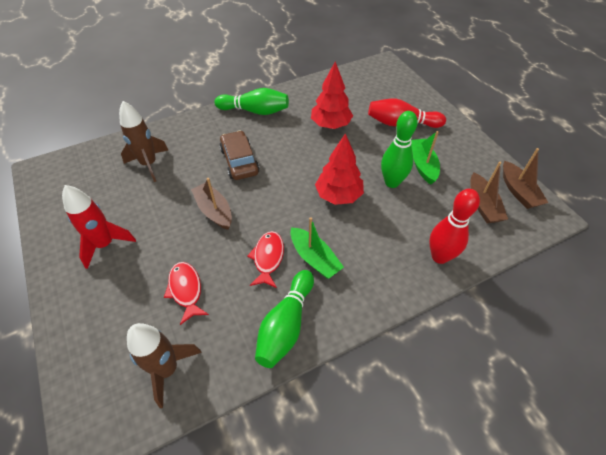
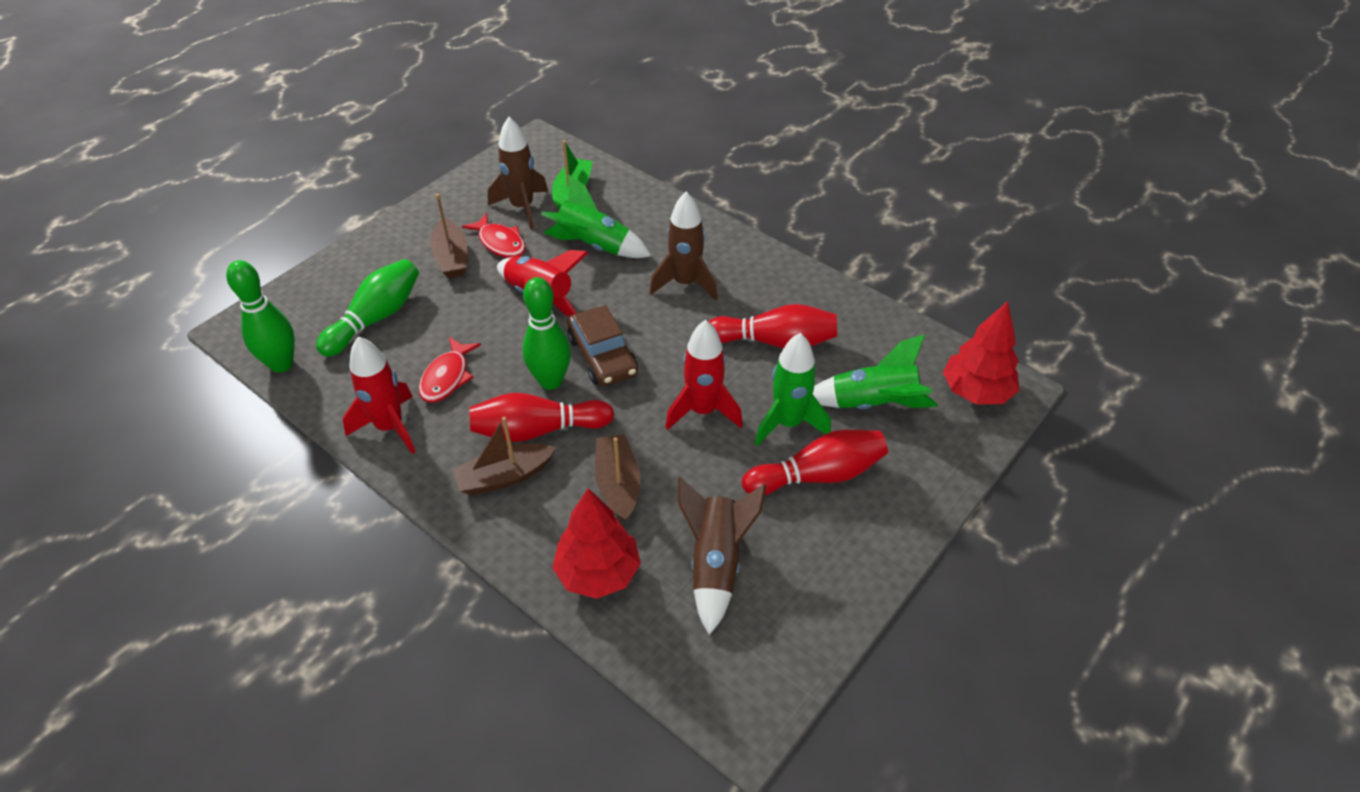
brown rocket: 2 -> 3
green boat: 2 -> 1
green rocket: 0 -> 3
red bowling pin: 2 -> 3
red rocket: 1 -> 3

